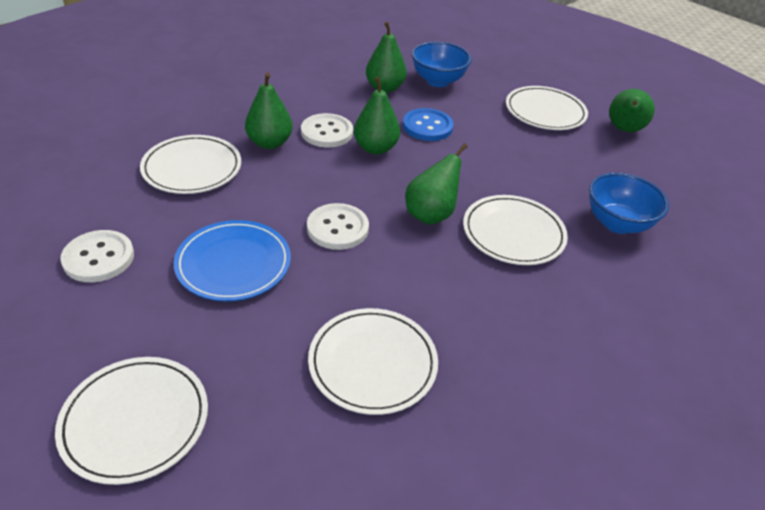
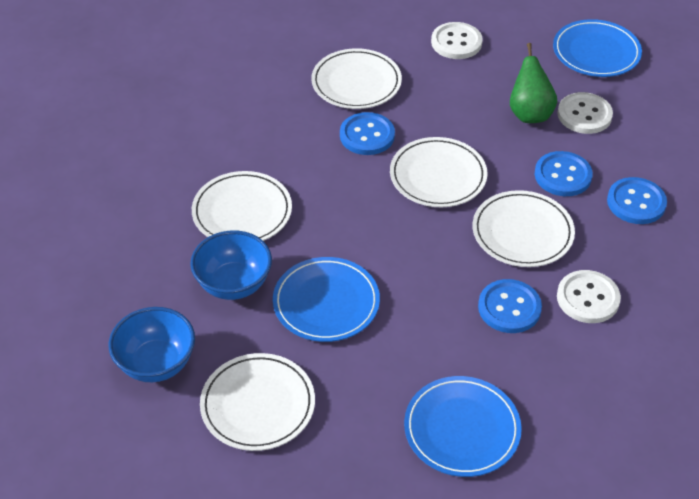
blue button: 1 -> 4
blue plate: 1 -> 3
green pear: 5 -> 1

